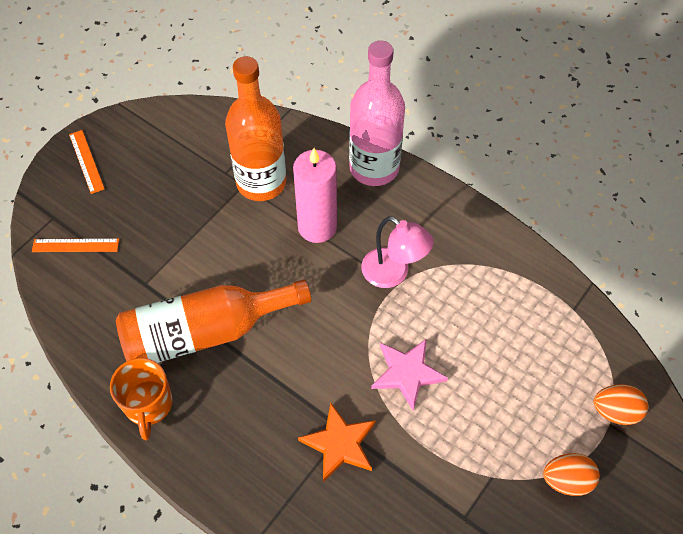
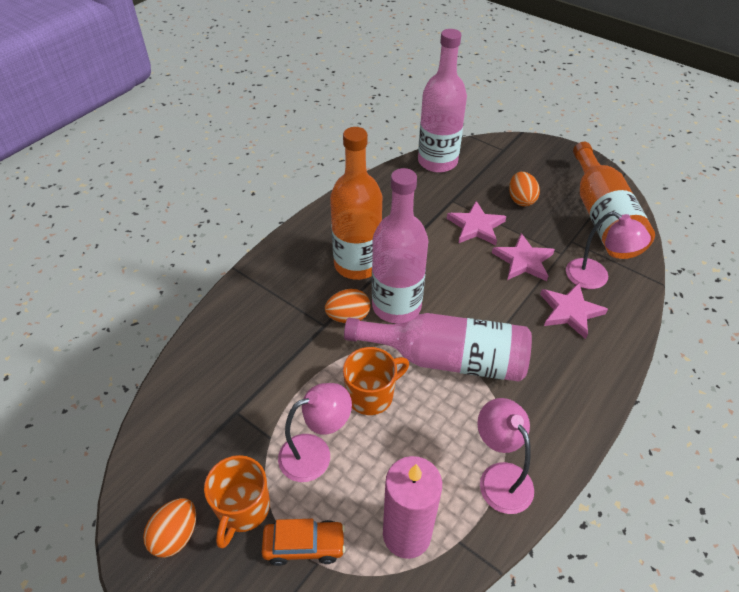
orange car: 0 -> 1
orange egg: 2 -> 3
orange mug: 1 -> 2
orange ruler: 2 -> 0
orange star: 1 -> 0
pink bottle: 1 -> 3
pink lamp: 1 -> 3
pink star: 1 -> 3

